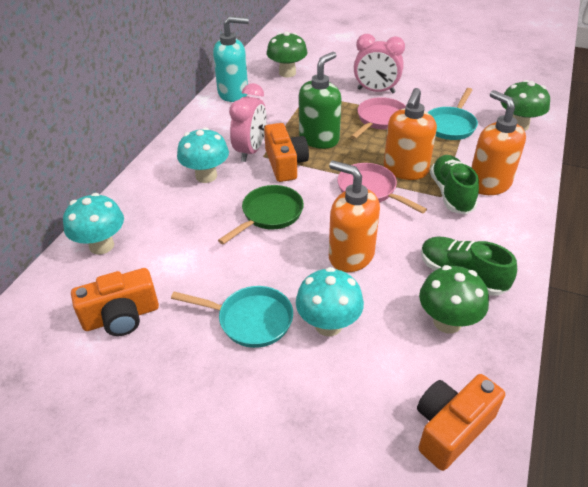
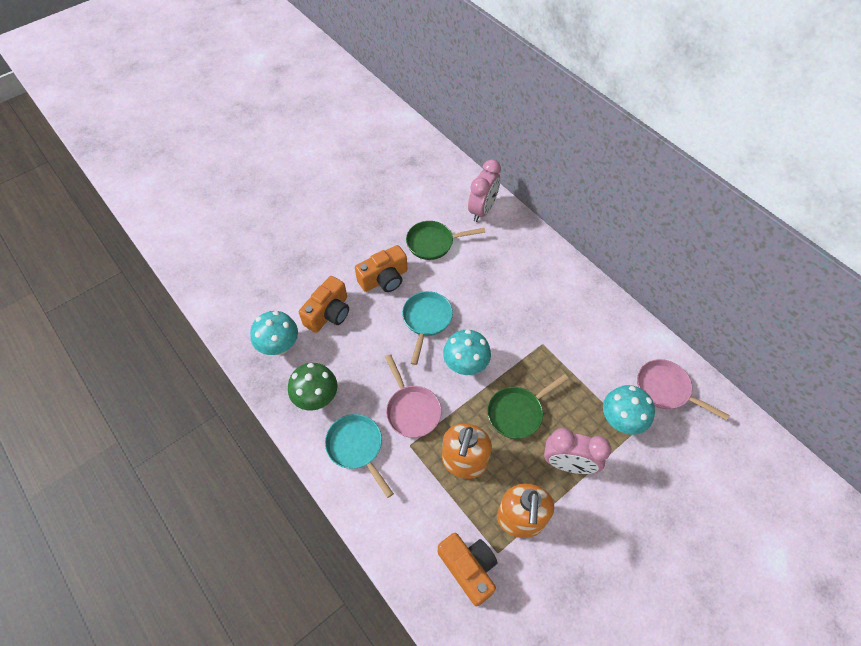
green mushroom: 3 -> 1
green pan: 1 -> 2
green shoe: 2 -> 0
green soap dispenser: 1 -> 0
orange soap dispenser: 3 -> 2
turquoise soap dispenser: 1 -> 0

